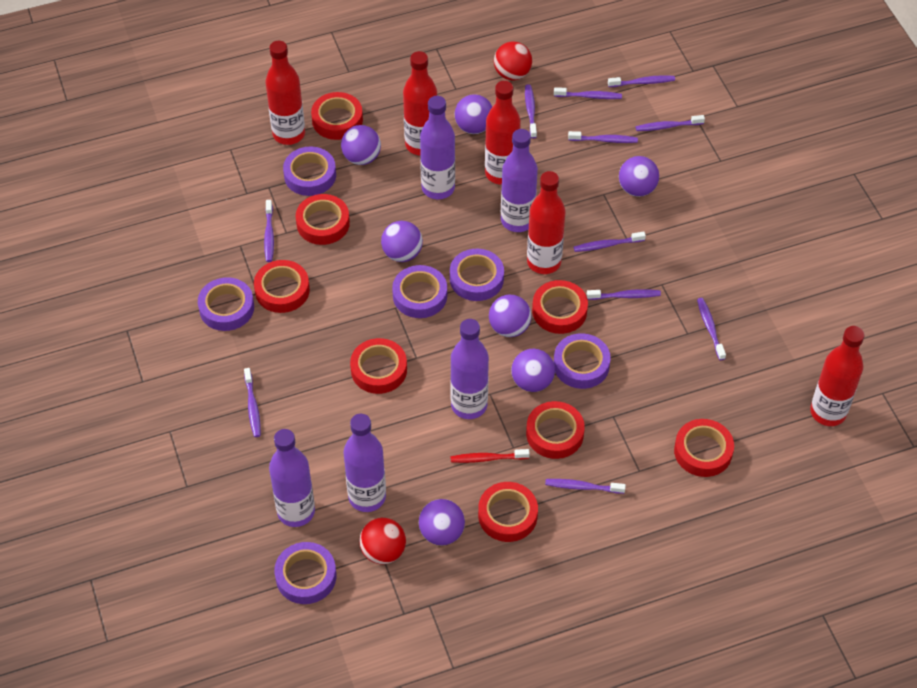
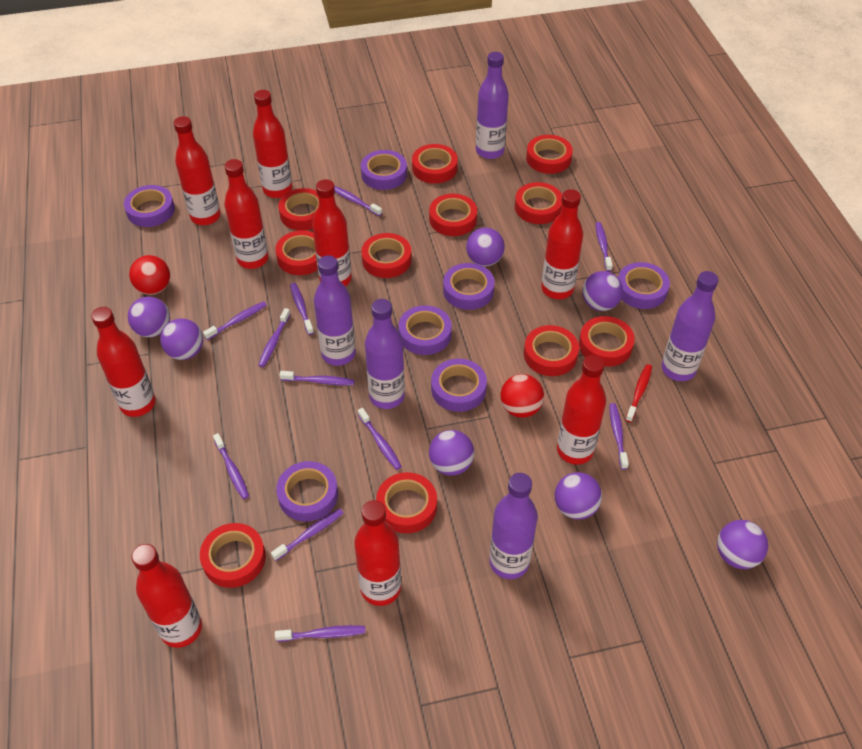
purple tape: 6 -> 7
red bottle: 5 -> 9
red tape: 8 -> 11

